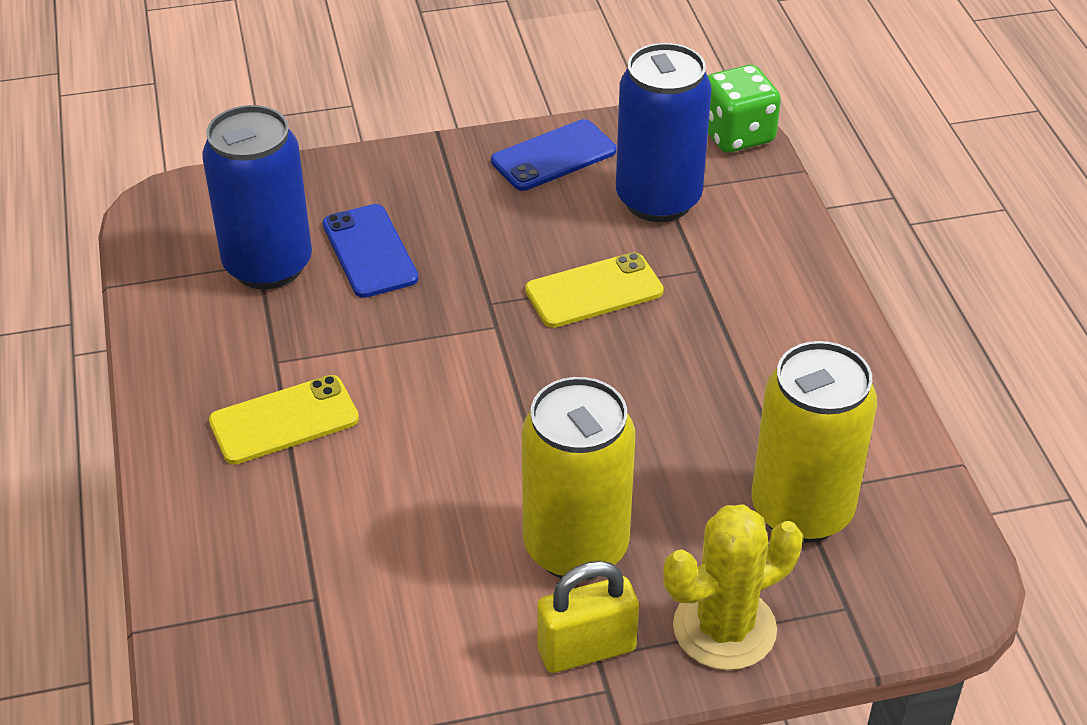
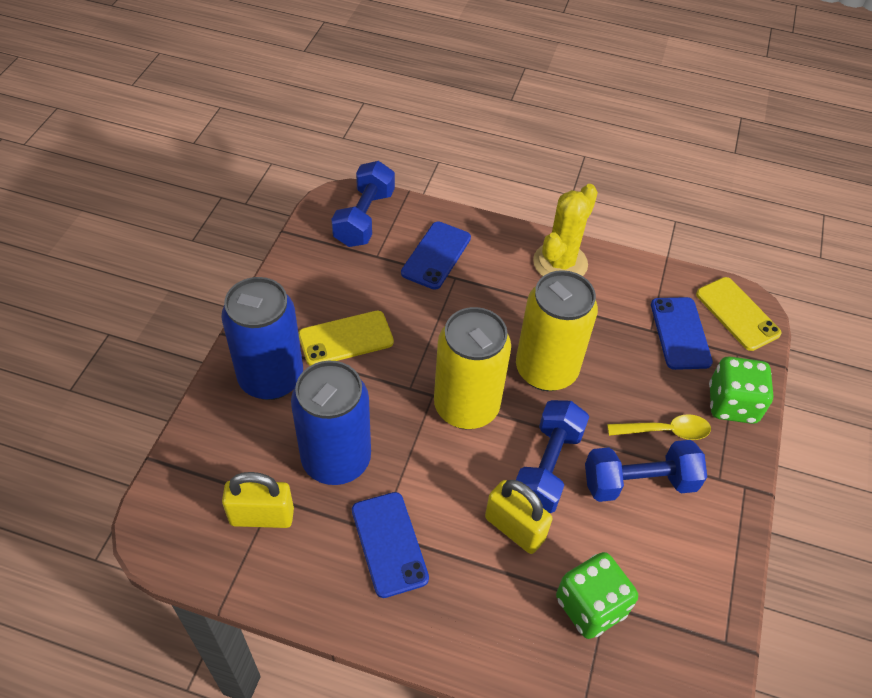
blue dumbbell: 0 -> 3
blue phone: 2 -> 3
green dice: 1 -> 2
yellow padlock: 1 -> 2
yellow spoon: 0 -> 1

